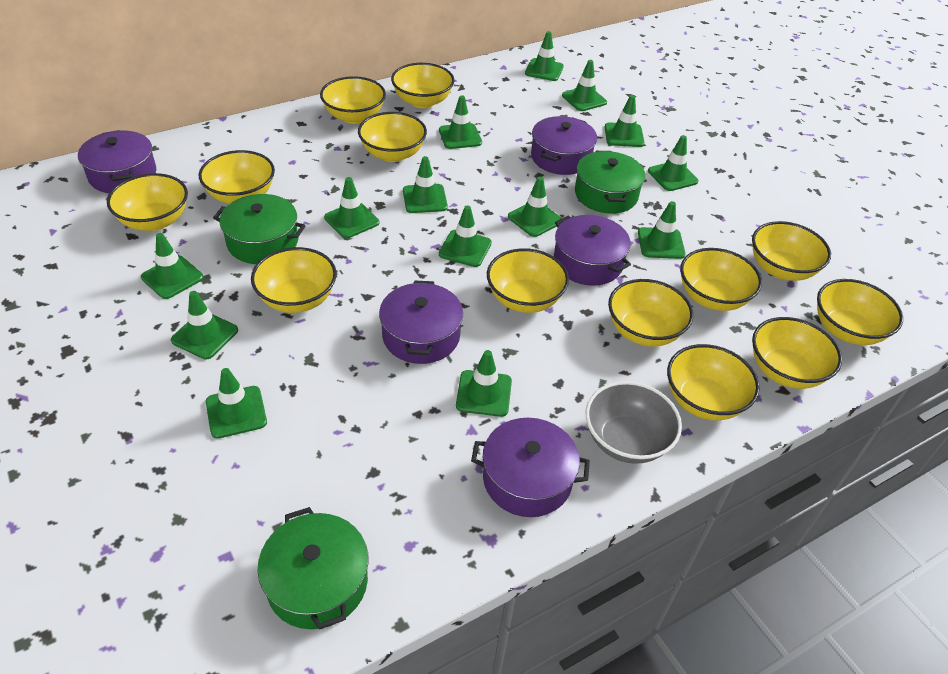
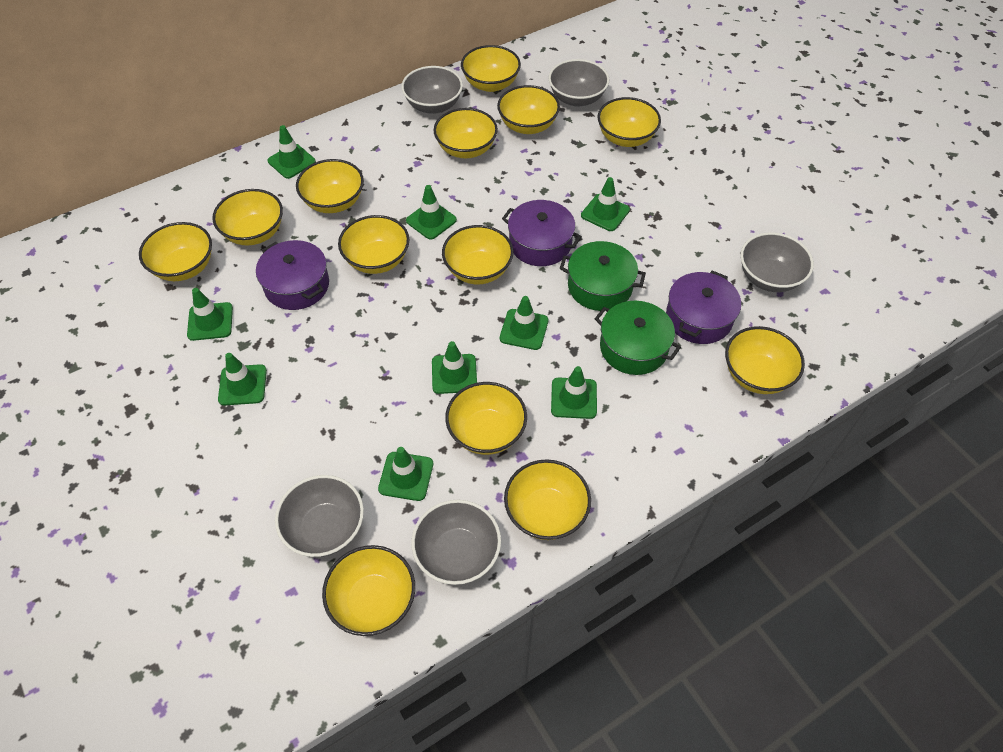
green pot: 3 -> 2
green traffic cone: 14 -> 9
grey bowl: 1 -> 5
purple pot: 5 -> 3

